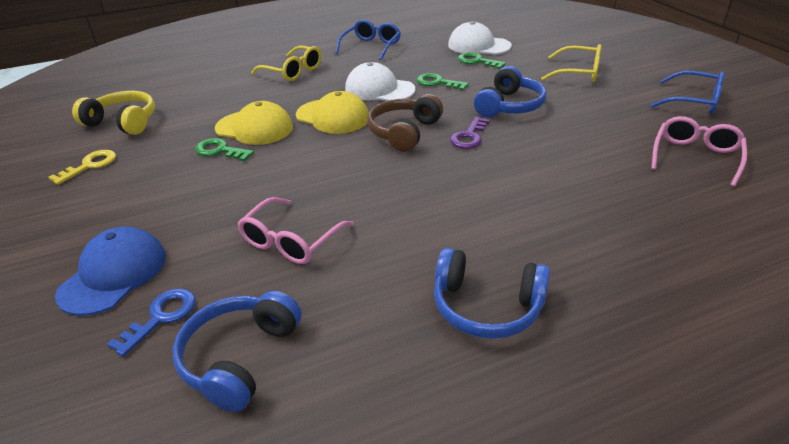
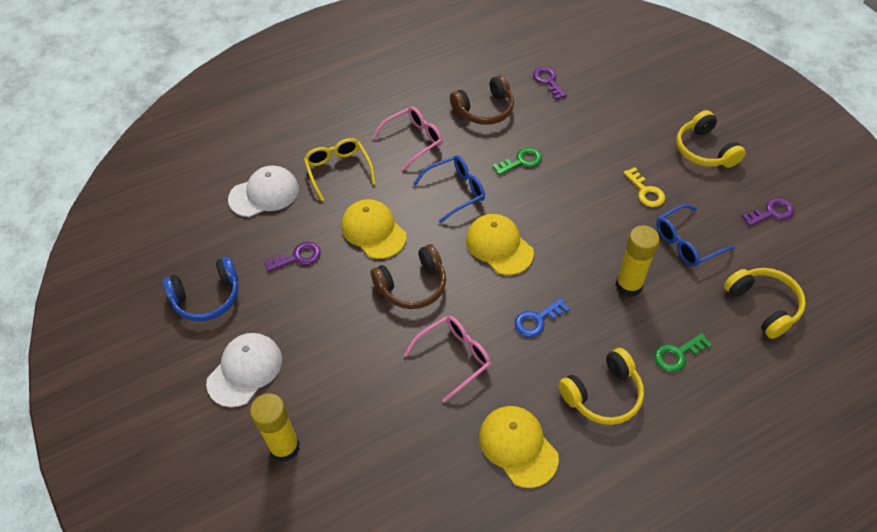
blue cap: 1 -> 0
blue headphones: 3 -> 1
brown headphones: 1 -> 2
green key: 3 -> 2
purple key: 1 -> 3
yellow cap: 2 -> 3
yellow glasses: 2 -> 1
yellow glue stick: 0 -> 2
yellow headphones: 1 -> 3

